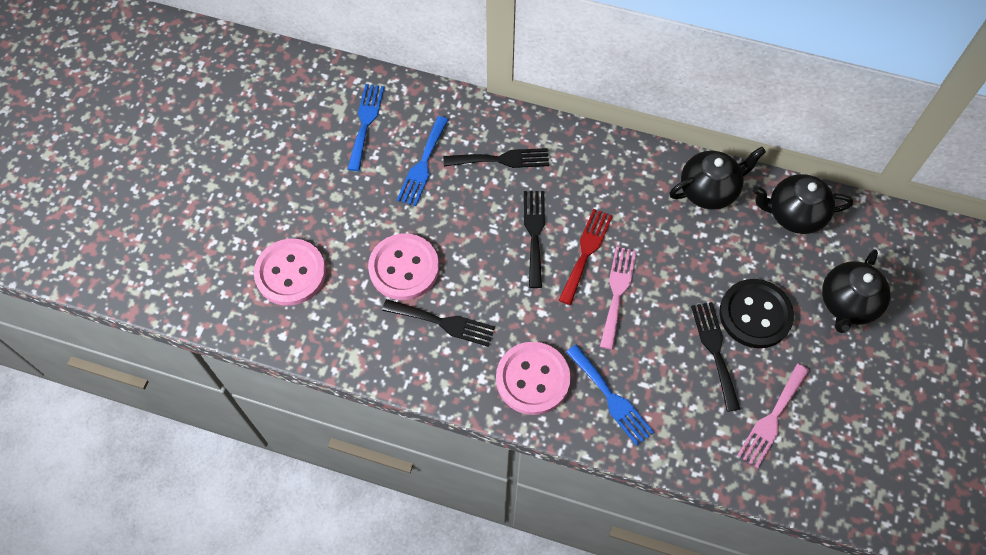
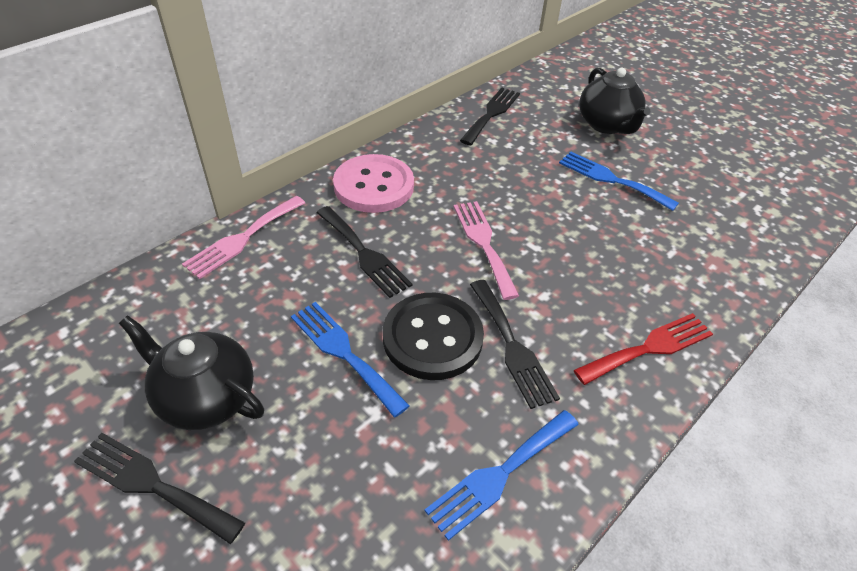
black teapot: 3 -> 2
pink button: 3 -> 1

